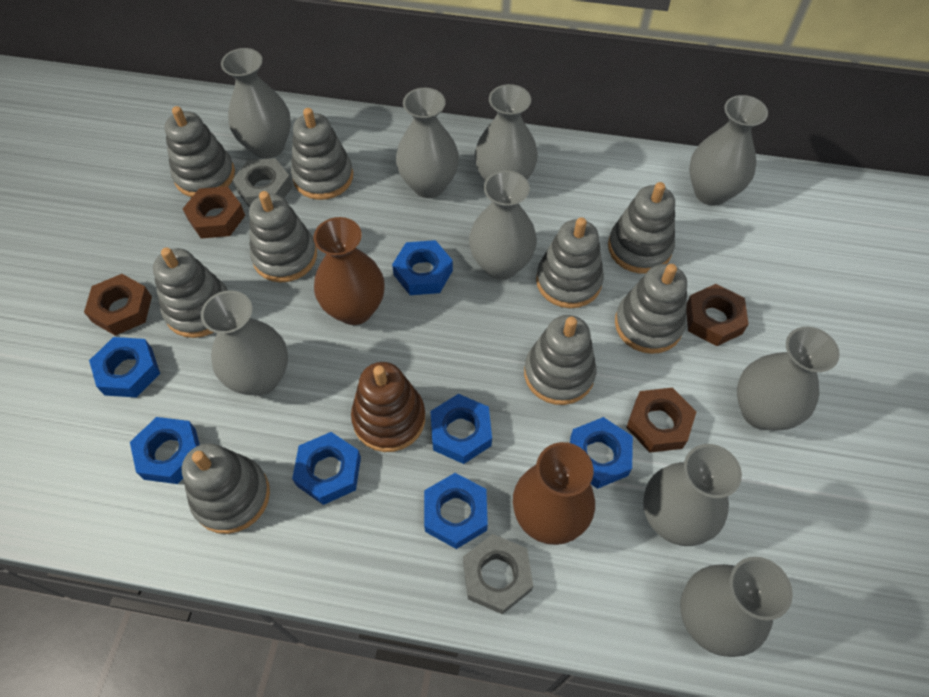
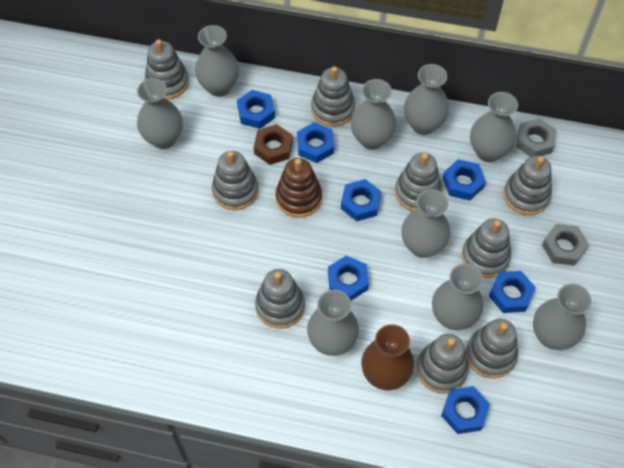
brown nut: 4 -> 1
brown vase: 2 -> 1

